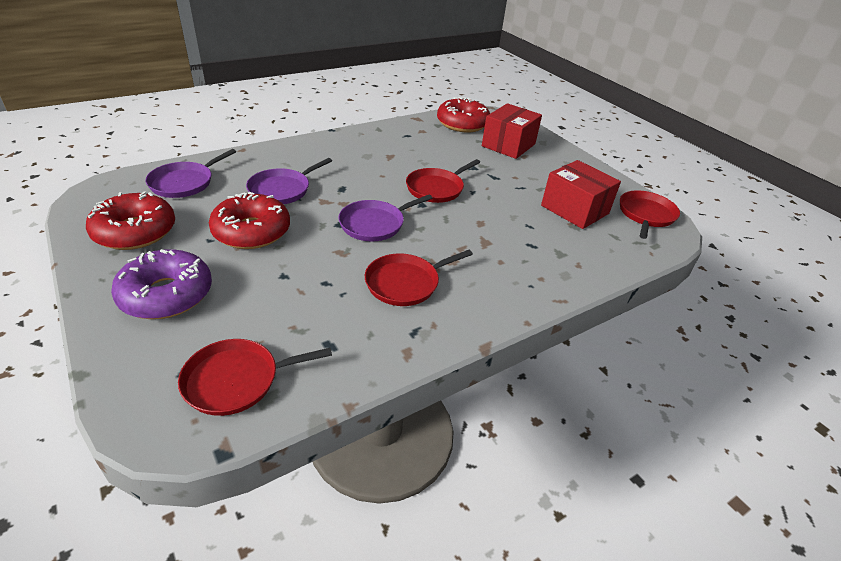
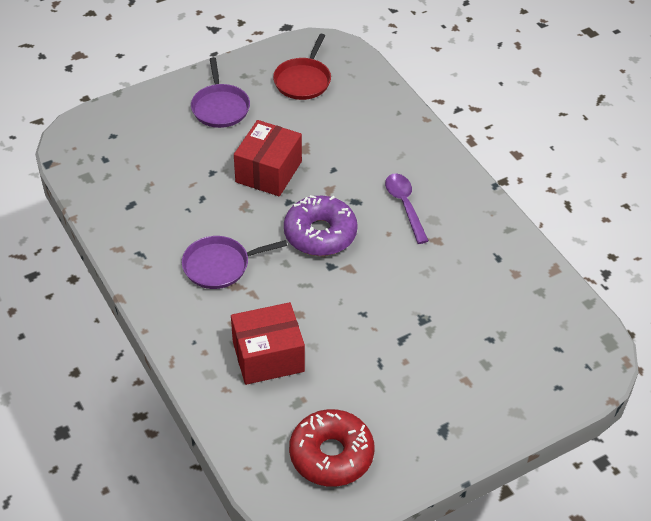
purple pan: 3 -> 2
purple spoon: 0 -> 1
red donut: 3 -> 1
red pan: 4 -> 1

